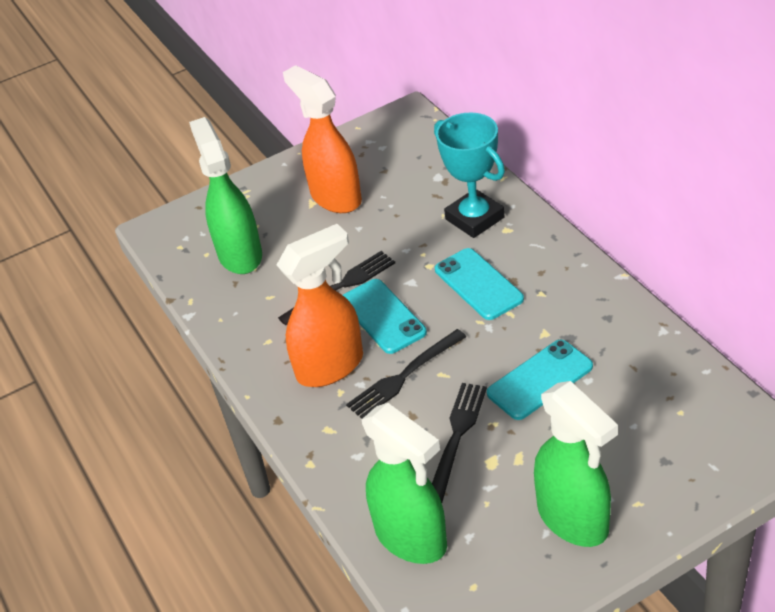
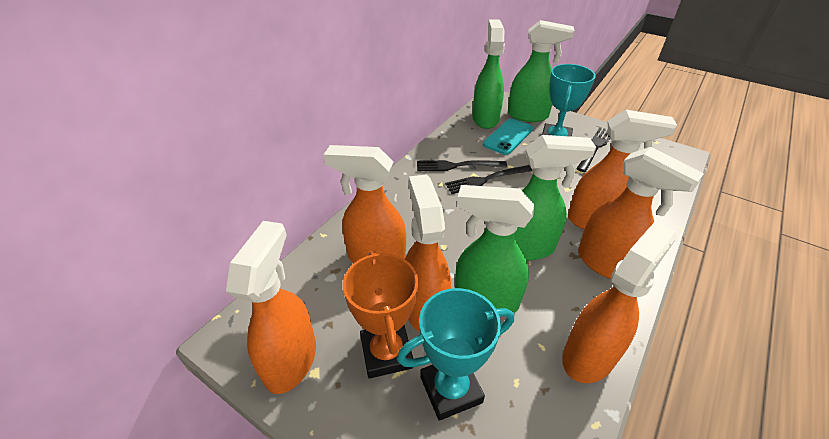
green spray bottle: 3 -> 4
orange spray bottle: 2 -> 6
orange trophy: 0 -> 1
turquoise phone: 3 -> 1
turquoise trophy: 1 -> 2

